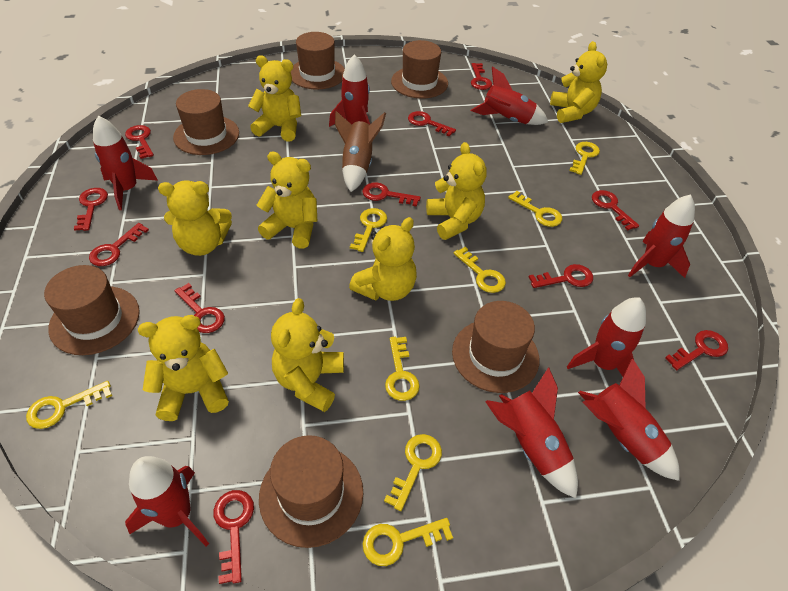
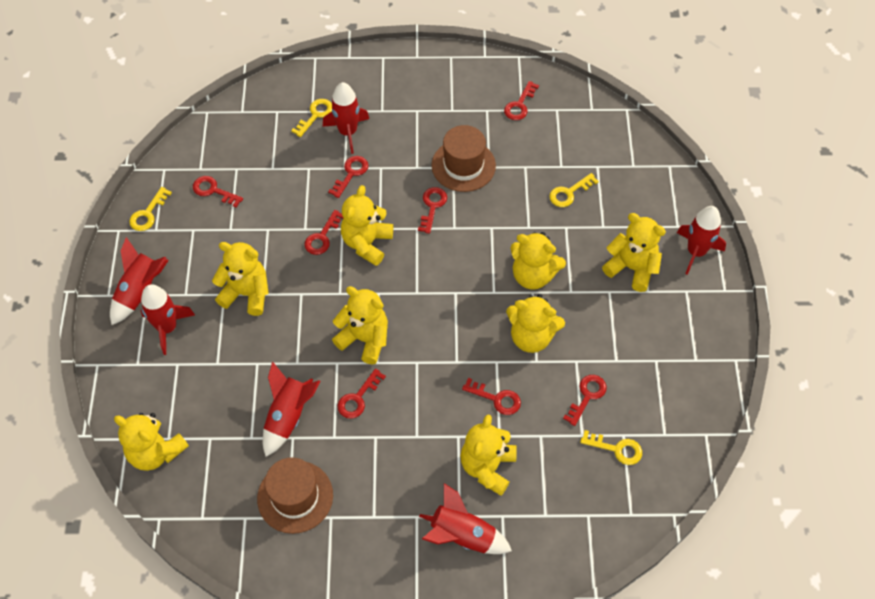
brown hat: 6 -> 2
brown rocket: 1 -> 0
red key: 11 -> 8
red rocket: 8 -> 6
yellow key: 8 -> 4

